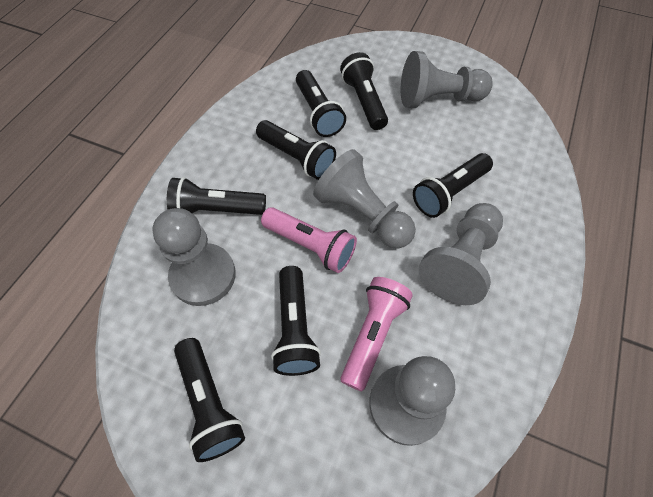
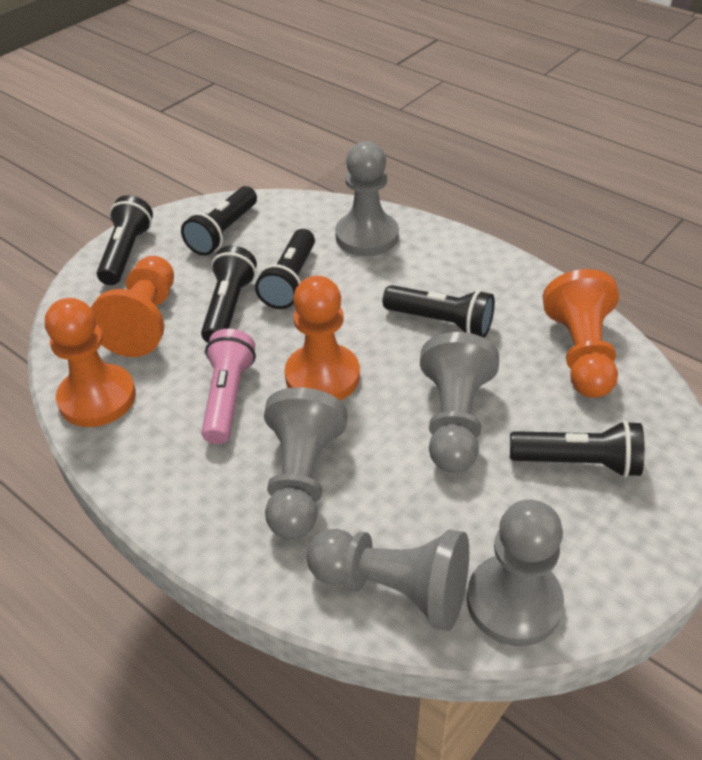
black flashlight: 7 -> 6
orange pawn: 0 -> 4
pink flashlight: 2 -> 1

